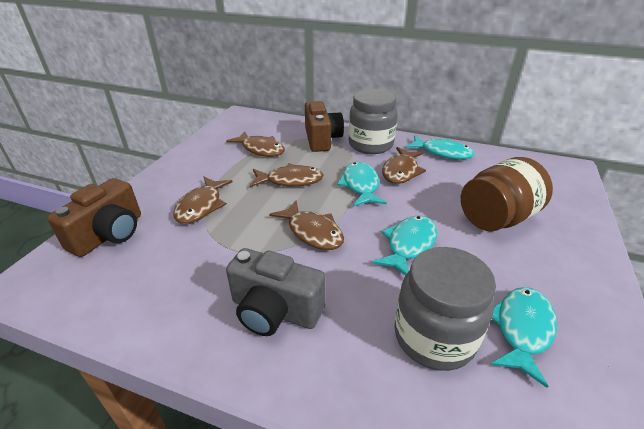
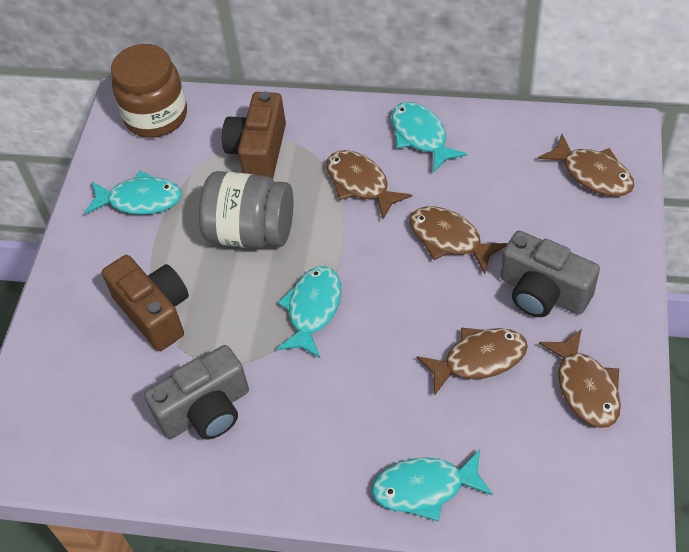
grey camera: 1 -> 2
grey jar: 2 -> 1

